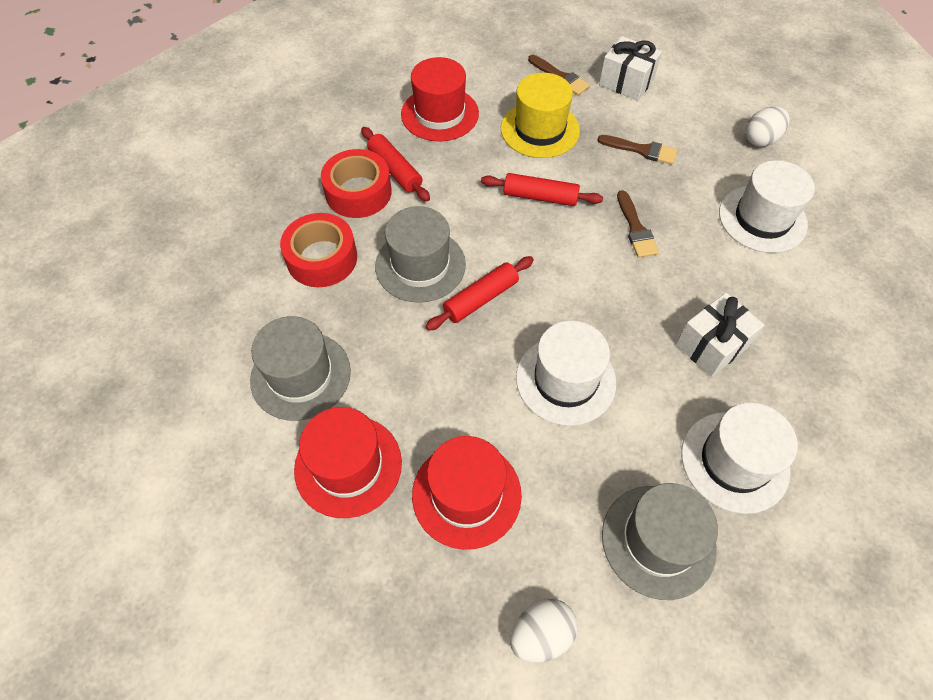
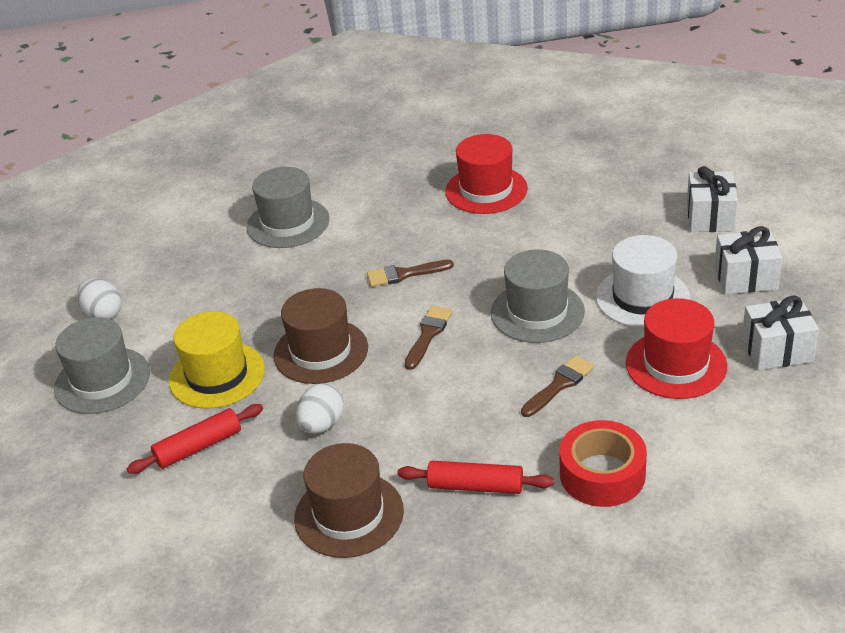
brown hat: 0 -> 2
red hat: 3 -> 2
red rolling pin: 3 -> 2
red tape: 2 -> 1
white gift: 2 -> 3
white hat: 3 -> 1

